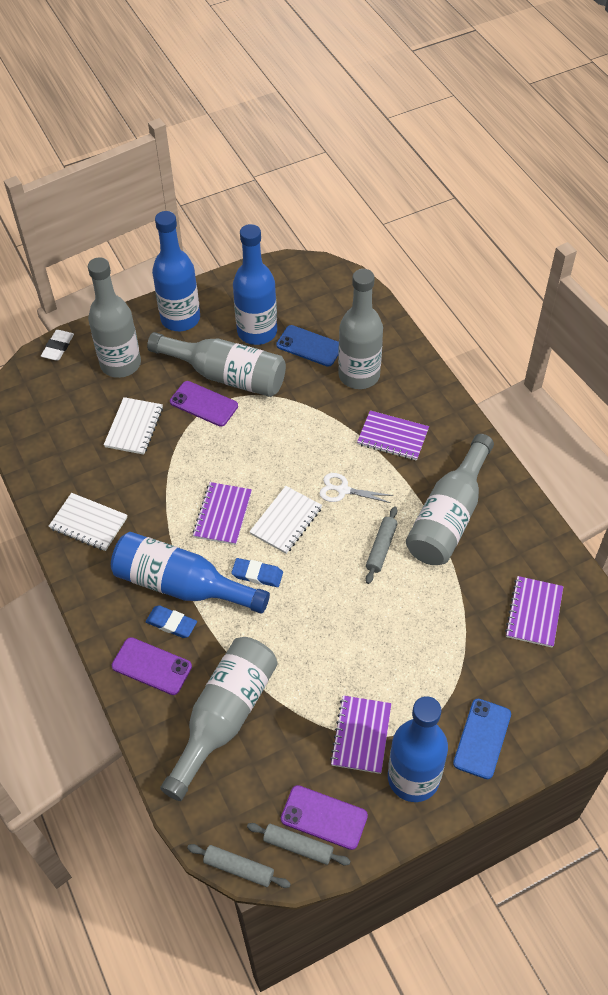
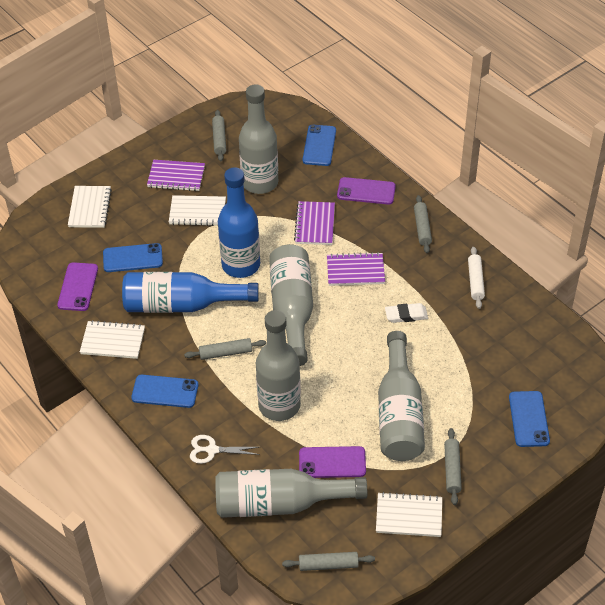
blue bottle: 4 -> 2
blue eraser: 2 -> 0
blue phone: 2 -> 4
grey rolling pin: 3 -> 5
purple notebook: 4 -> 3
white notebook: 3 -> 4
white rolling pin: 0 -> 1

